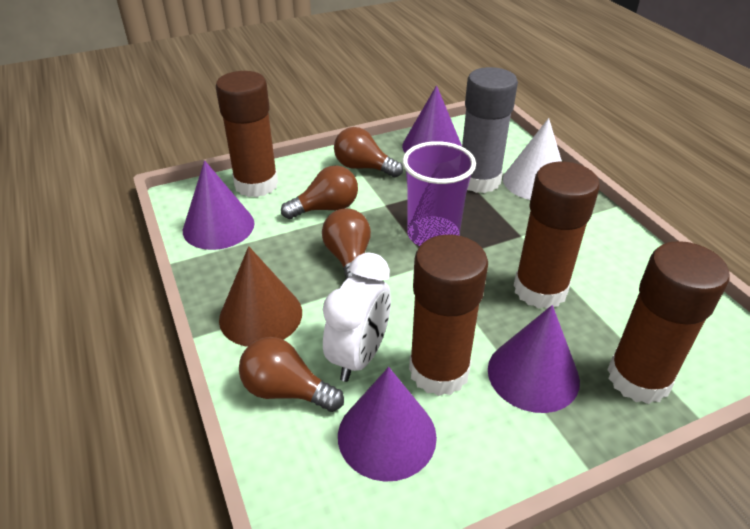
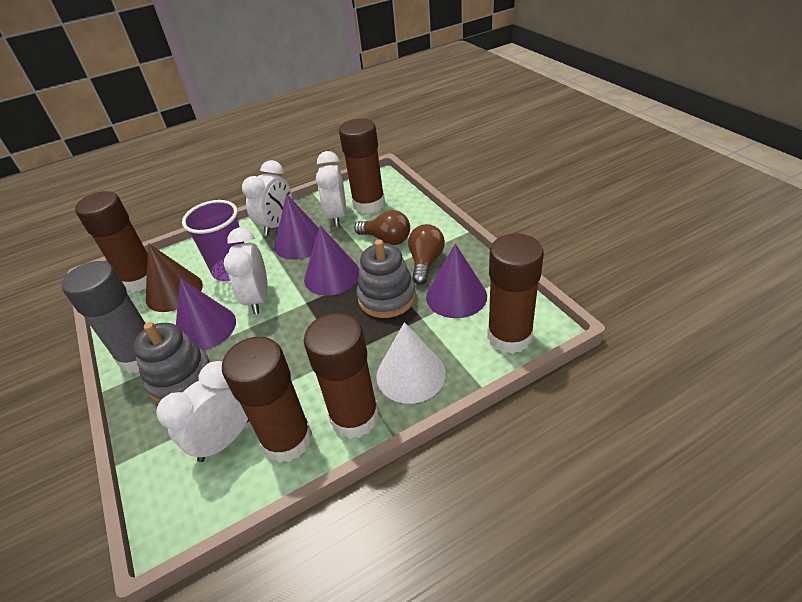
brown glue stick: 4 -> 5
brown light bulb: 4 -> 2
grey stacking toy: 0 -> 2
white clock: 1 -> 4

